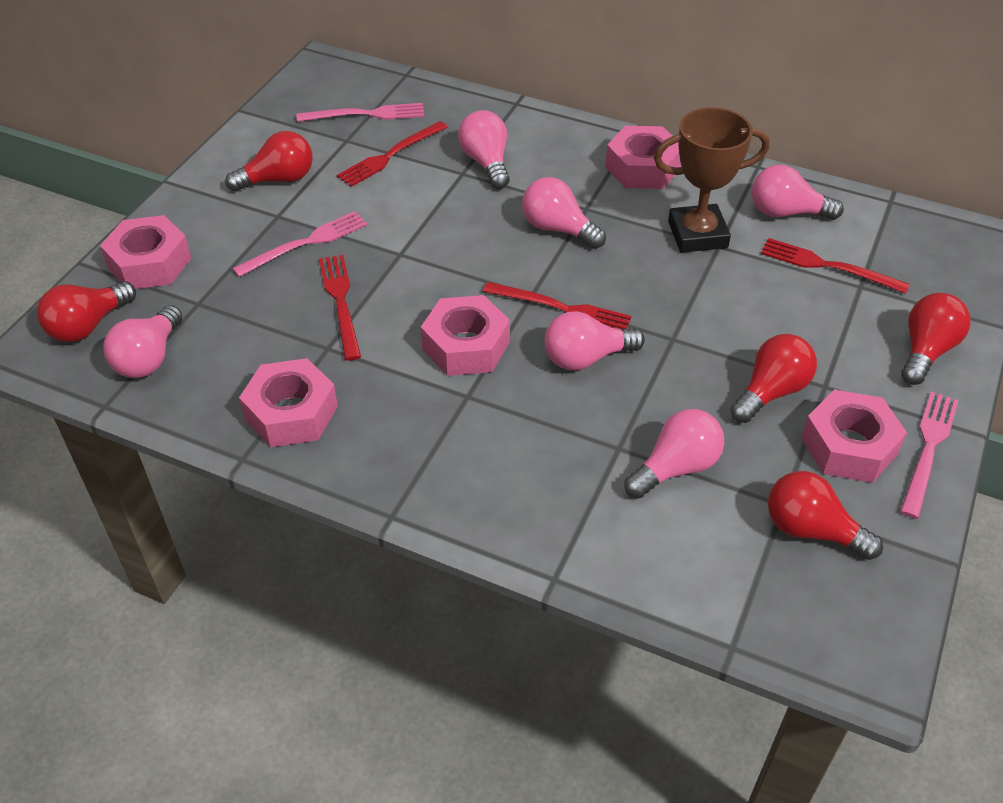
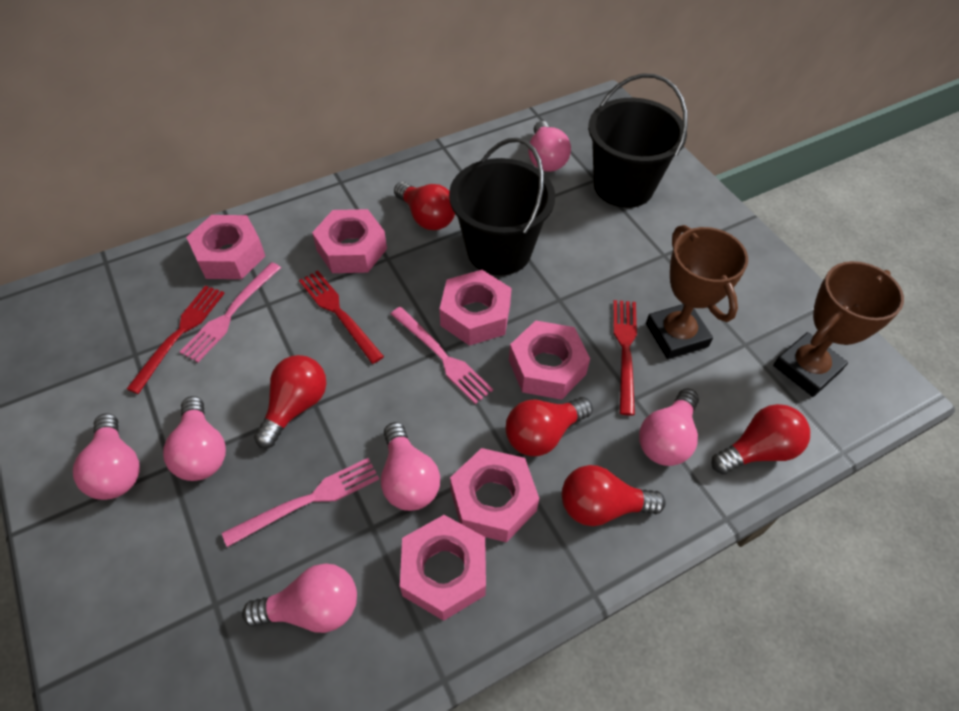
black bucket: 0 -> 2
brown trophy: 1 -> 2
pink nut: 5 -> 6
red fork: 4 -> 3

